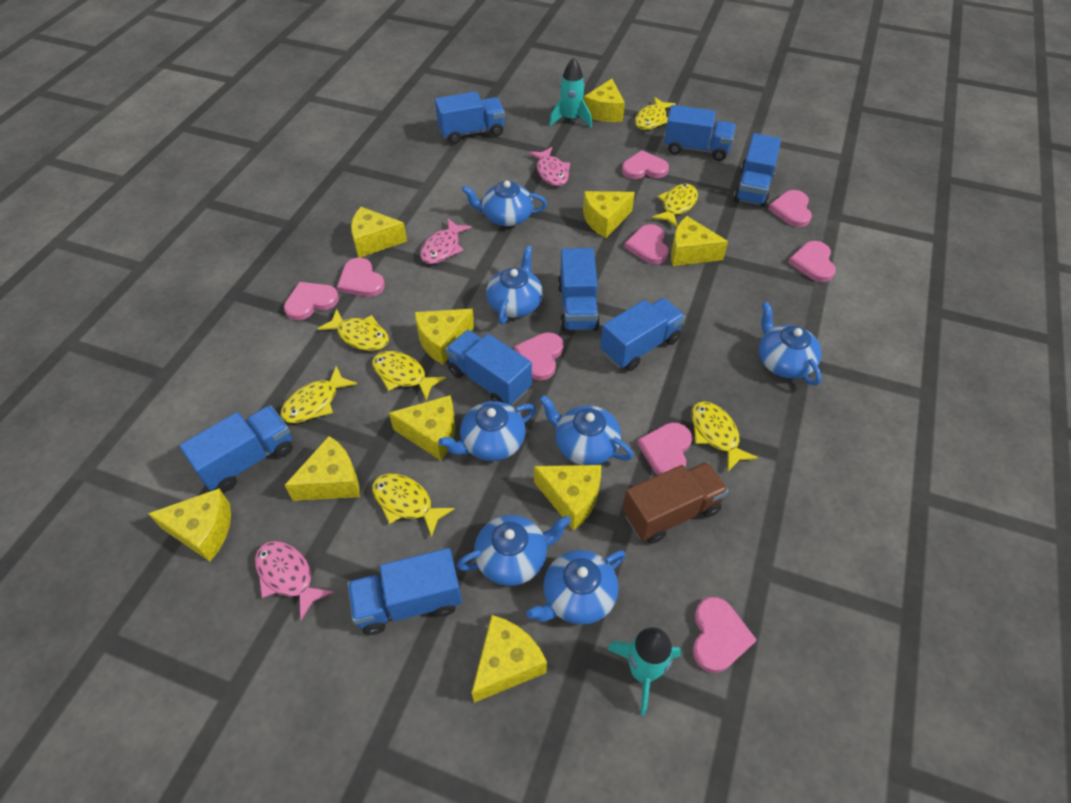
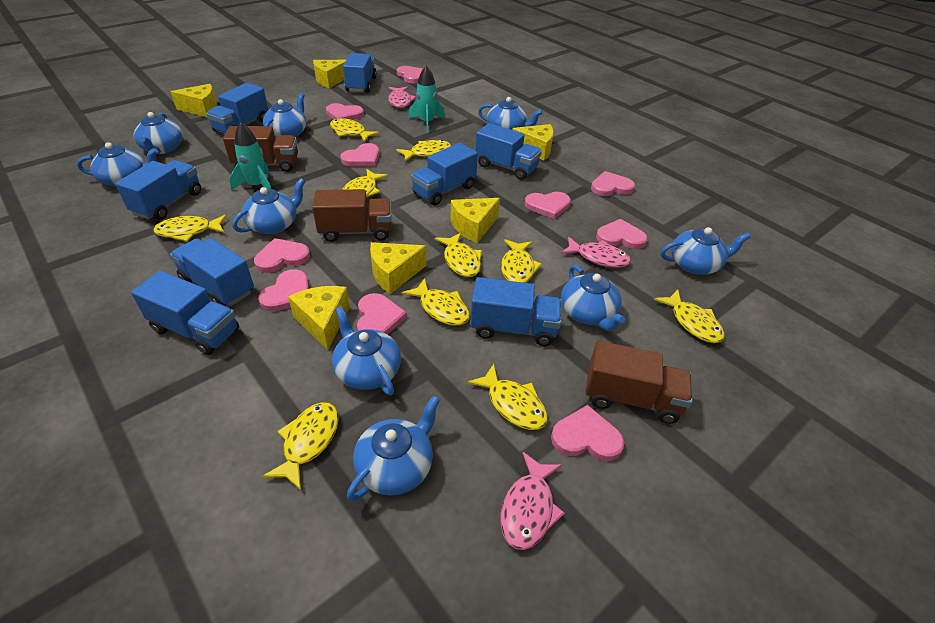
blue teapot: 7 -> 9
brown truck: 1 -> 3
pink heart: 9 -> 10
yellow cheese: 10 -> 6
yellow fish: 7 -> 10

